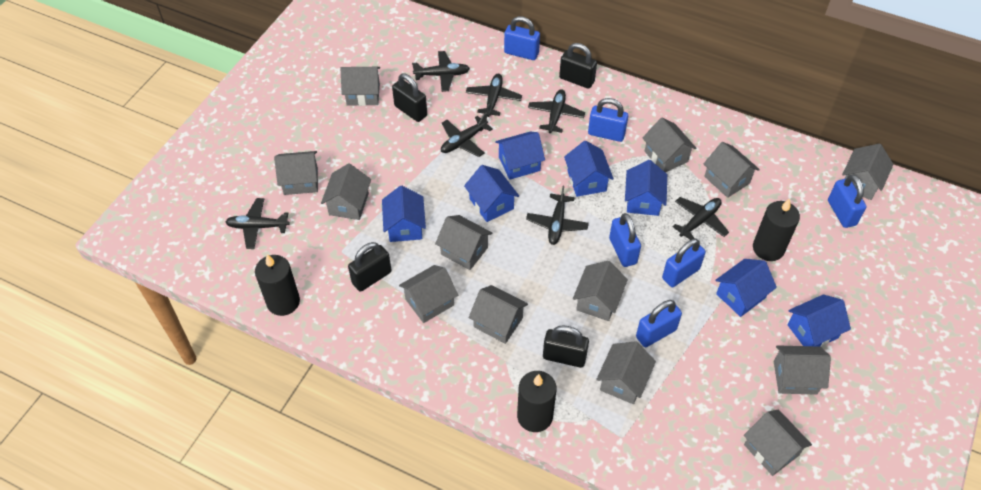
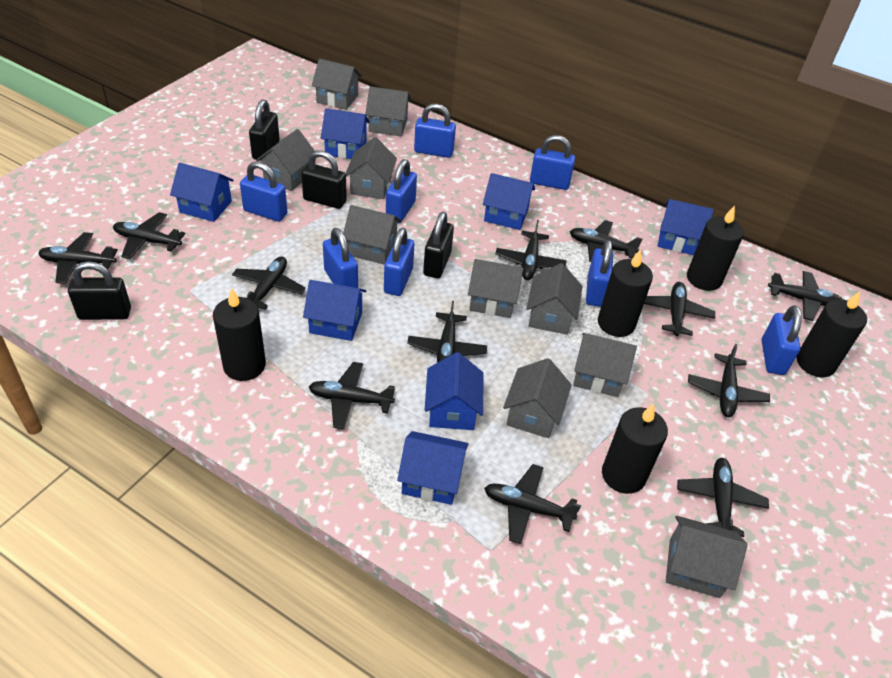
black candle: 3 -> 5
black plane: 7 -> 12
blue padlock: 6 -> 8
grey house: 13 -> 10

